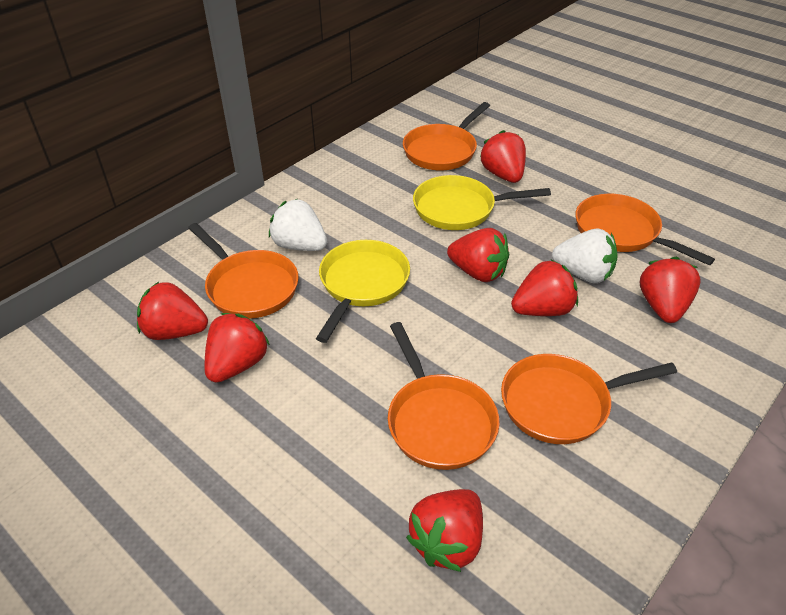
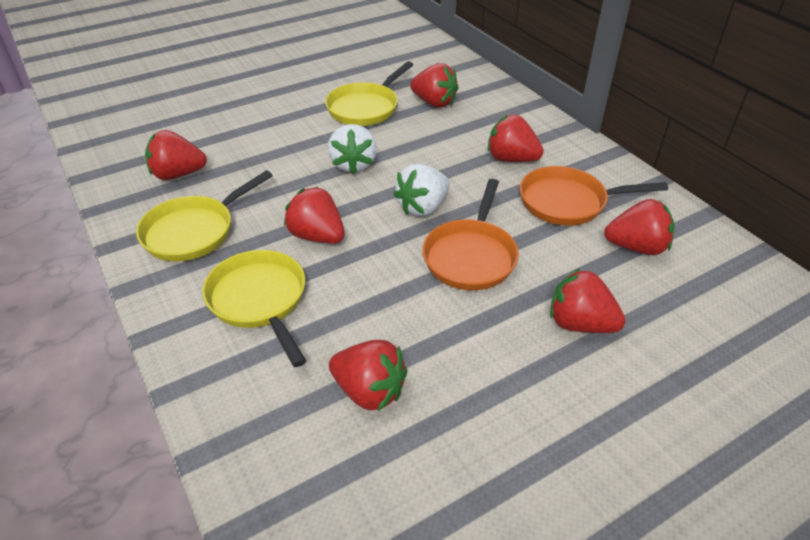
orange pan: 5 -> 2
yellow pan: 2 -> 3

